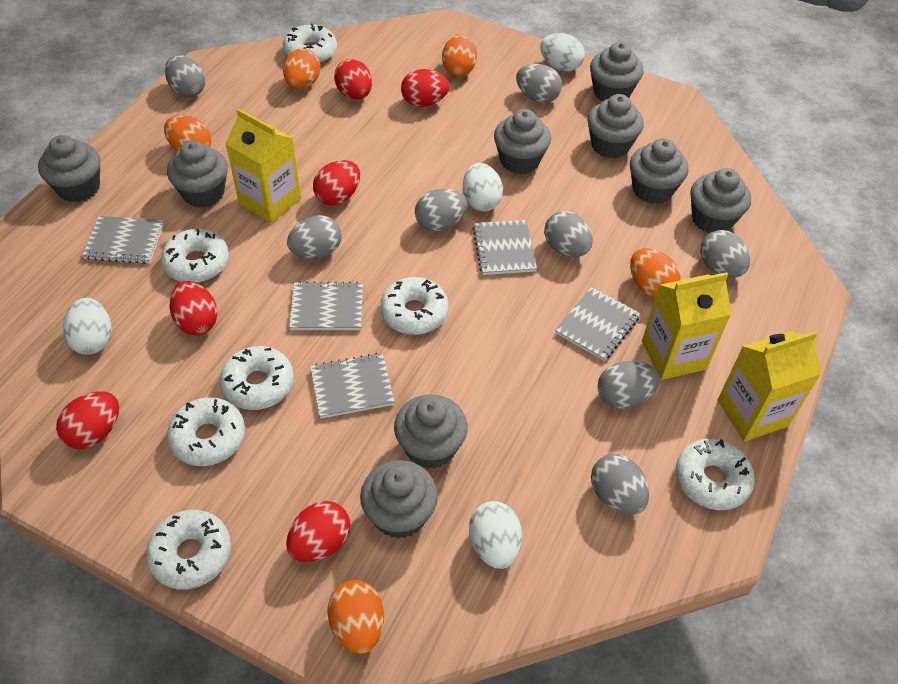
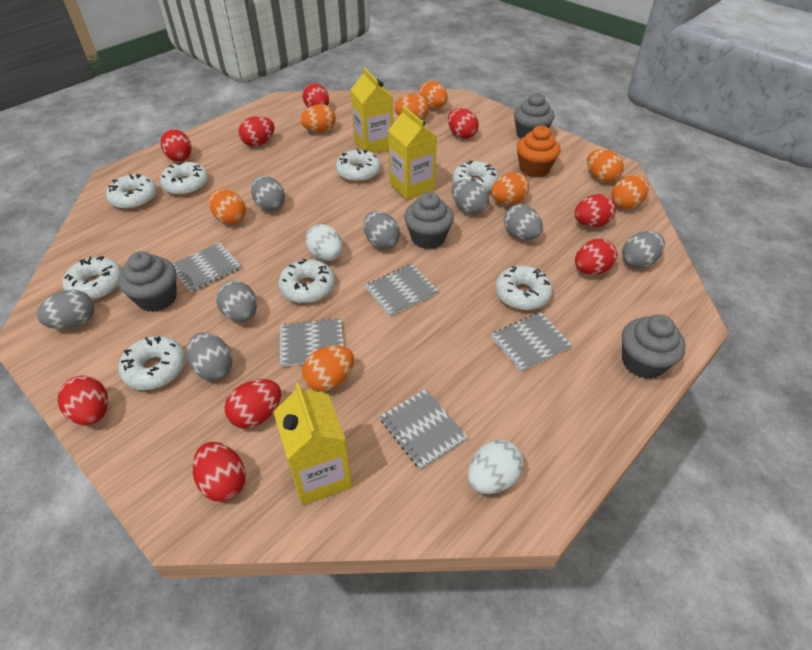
grey cupcake: 9 -> 4
orange cupcake: 0 -> 1
orange egg: 5 -> 8
red egg: 6 -> 9
white donut: 7 -> 8
white egg: 4 -> 2

